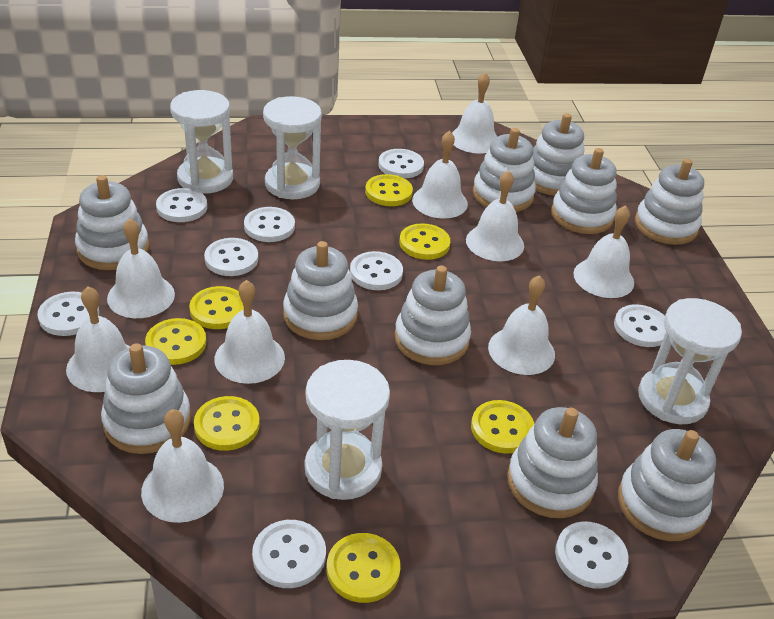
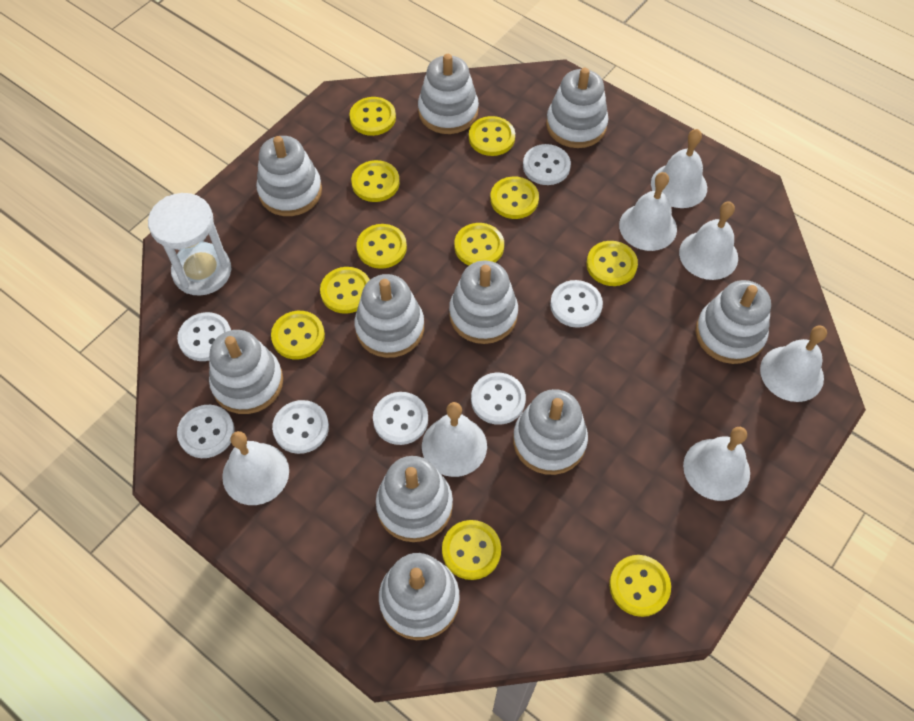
white bell: 9 -> 7
white button: 9 -> 7
white hourglass: 4 -> 1
yellow button: 7 -> 11

